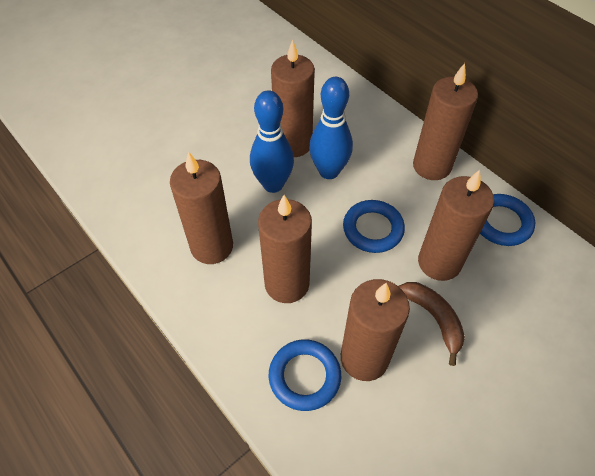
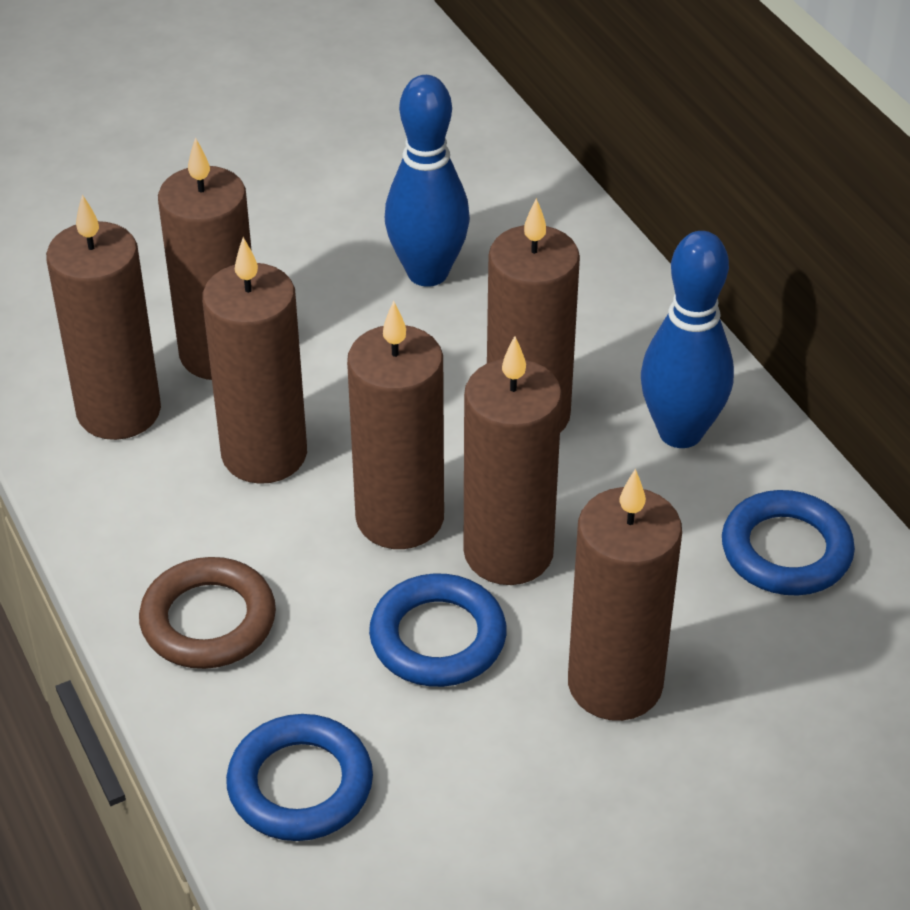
brown banana: 1 -> 0
brown candle: 6 -> 7
brown ring: 0 -> 1

